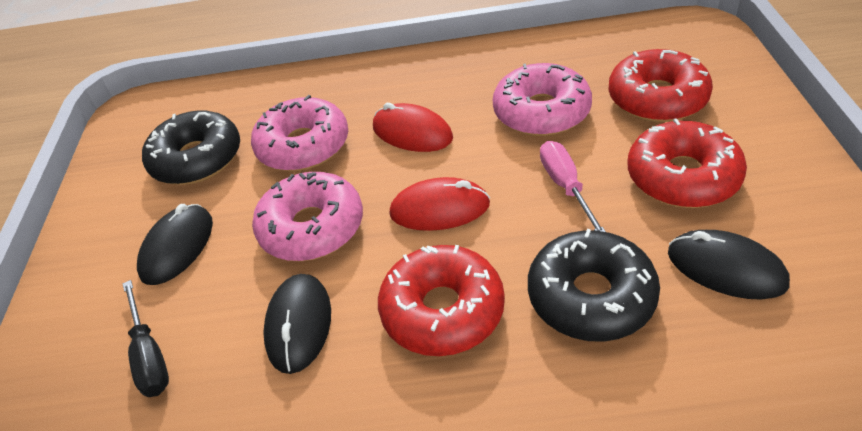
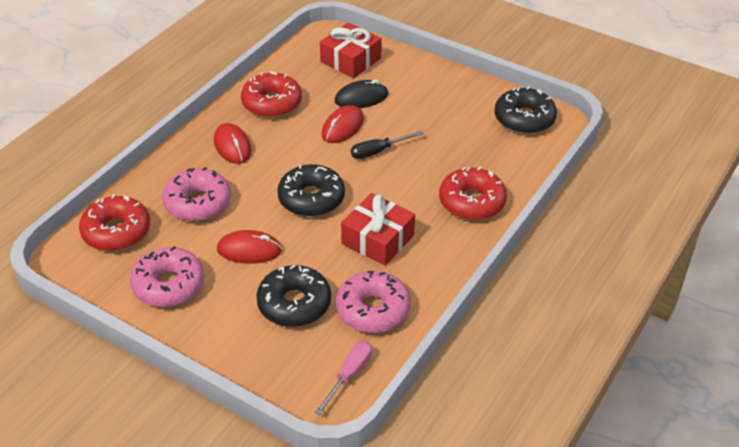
black donut: 2 -> 3
black mouse: 3 -> 1
red gift: 0 -> 2
red mouse: 2 -> 3

